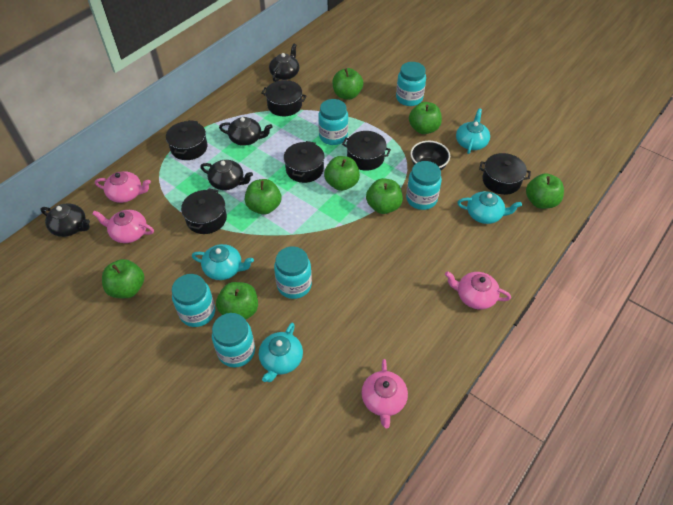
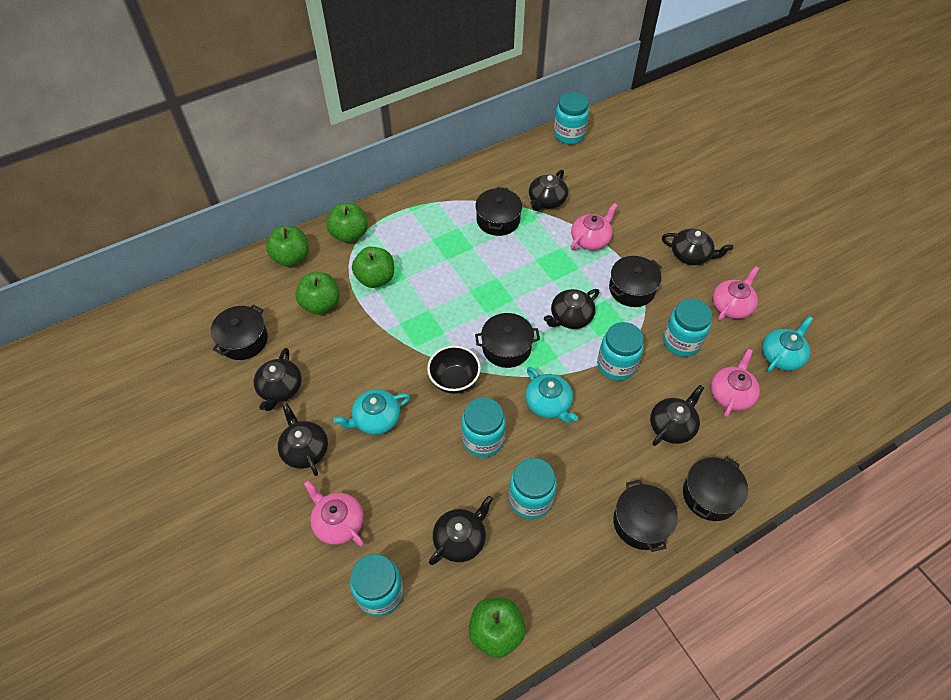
black teapot: 4 -> 7
green apple: 8 -> 5
turquoise teapot: 4 -> 3

